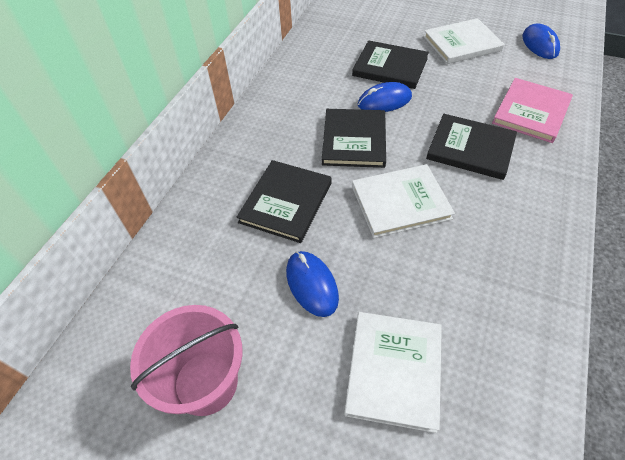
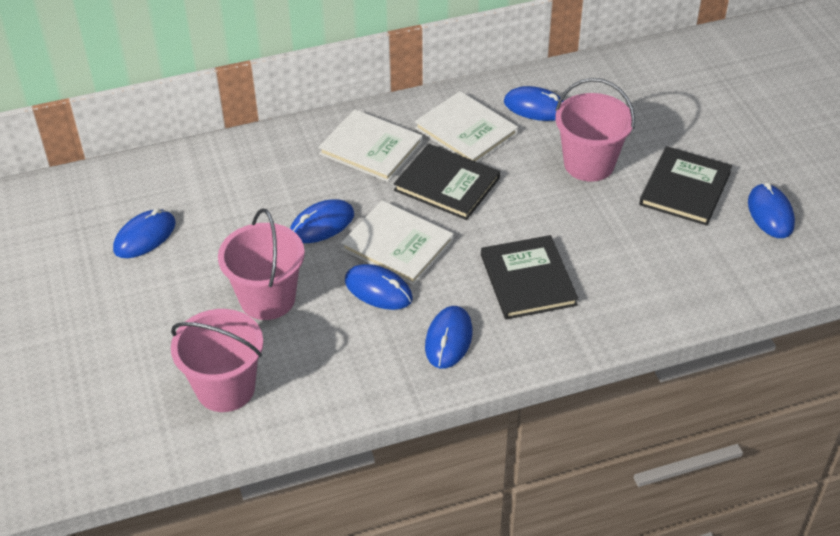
black book: 4 -> 3
blue mouse: 3 -> 6
pink book: 1 -> 0
pink bucket: 1 -> 3

